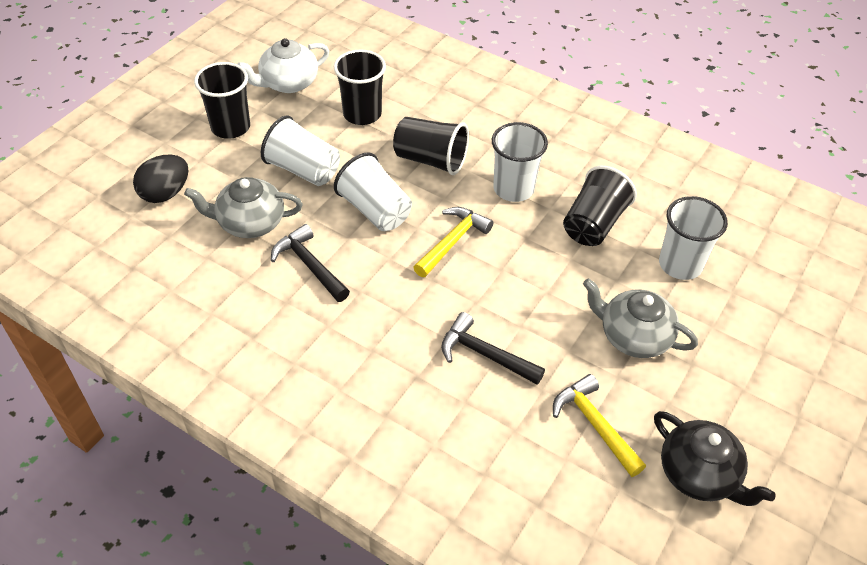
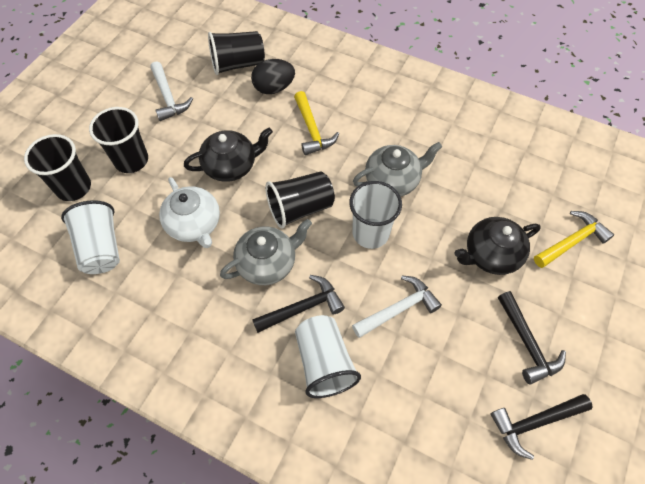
black hammer: 2 -> 3
black teapot: 1 -> 2
white cup: 4 -> 3
white hammer: 0 -> 2

